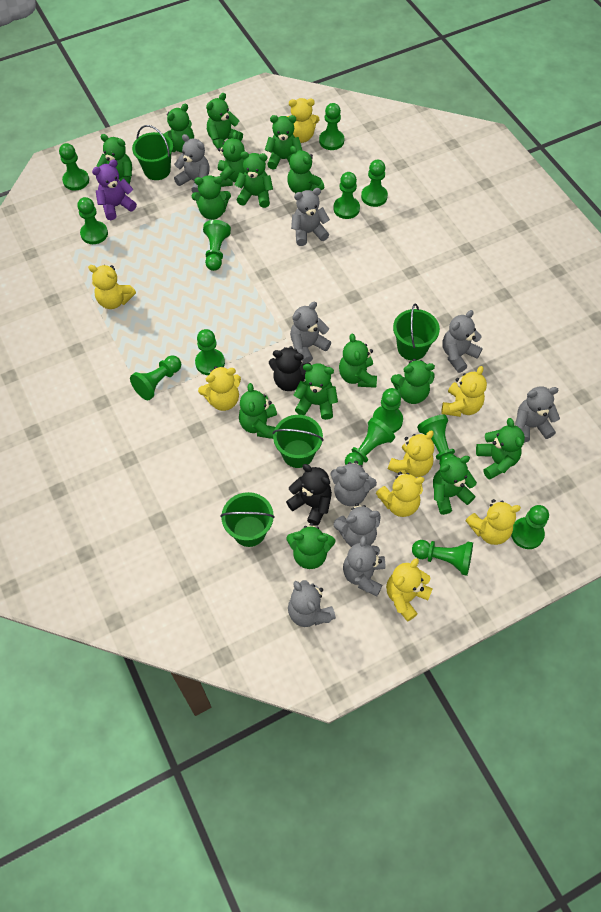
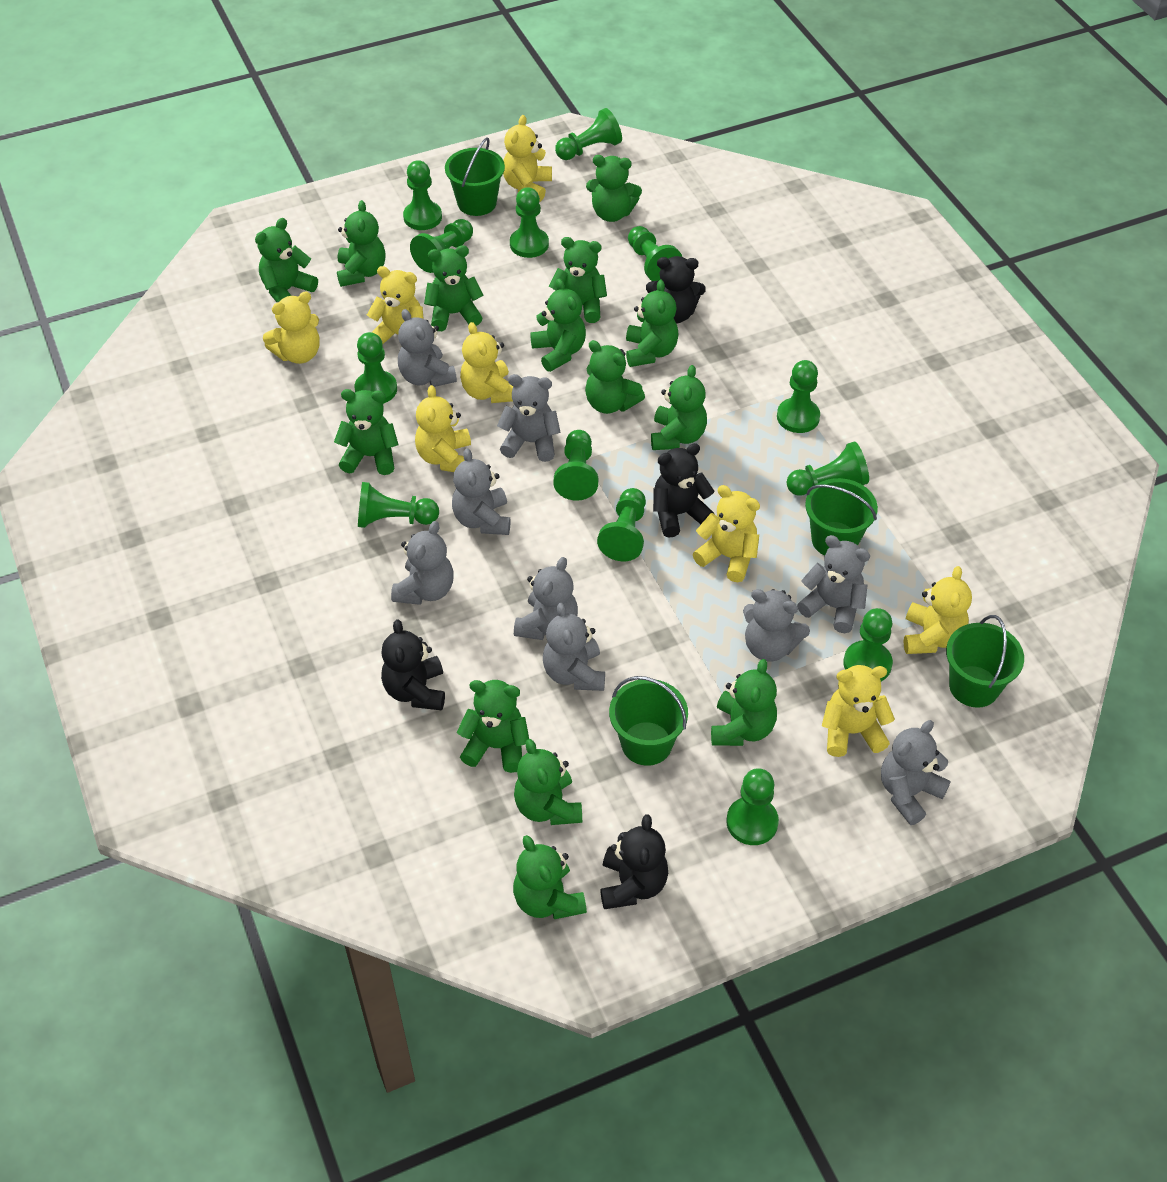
black teddy bear: 2 -> 4
green teddy bear: 15 -> 14
purple teddy bear: 1 -> 0

